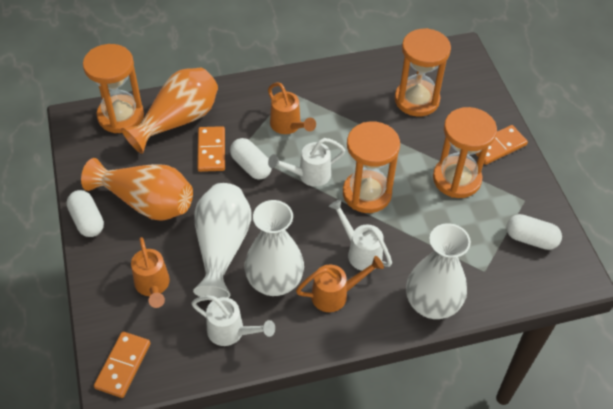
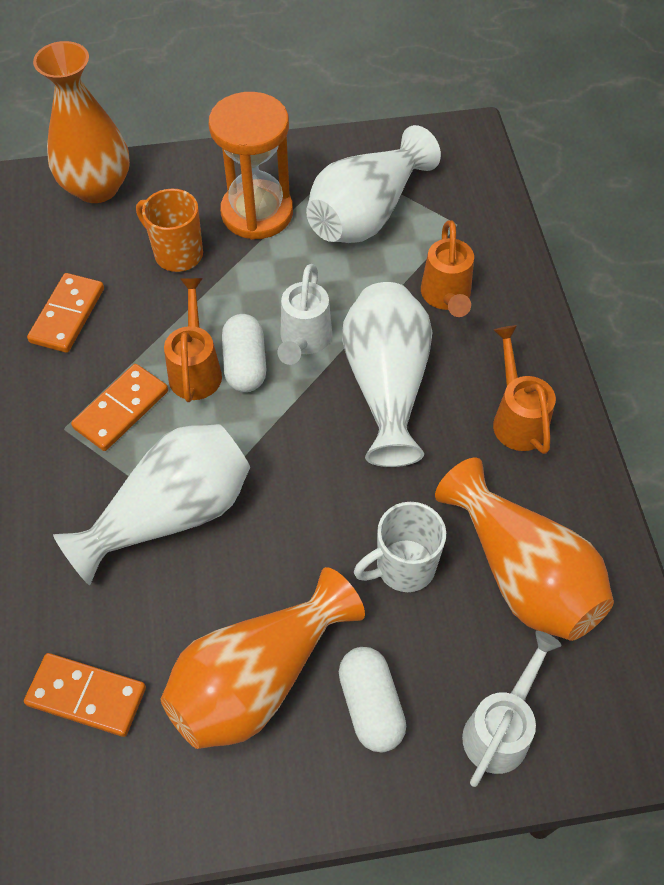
orange hourglass: 4 -> 1
orange mug: 0 -> 1
orange vase: 2 -> 3
white capsule: 3 -> 2
white mug: 0 -> 1
white watering can: 3 -> 2

